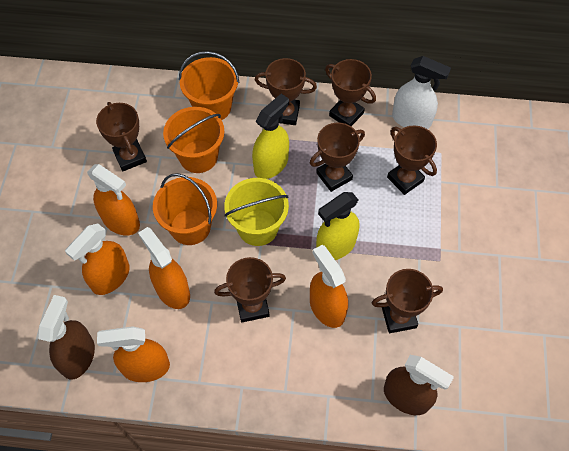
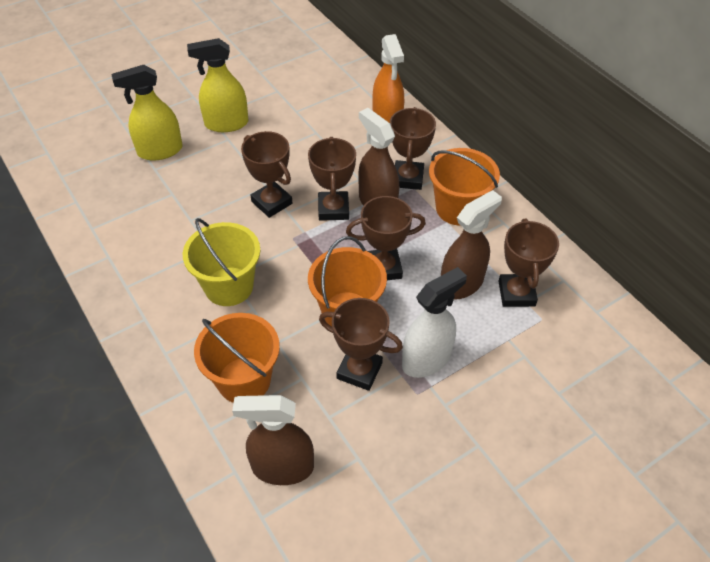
brown spray bottle: 2 -> 3
brown trophy: 7 -> 6
orange spray bottle: 5 -> 1

